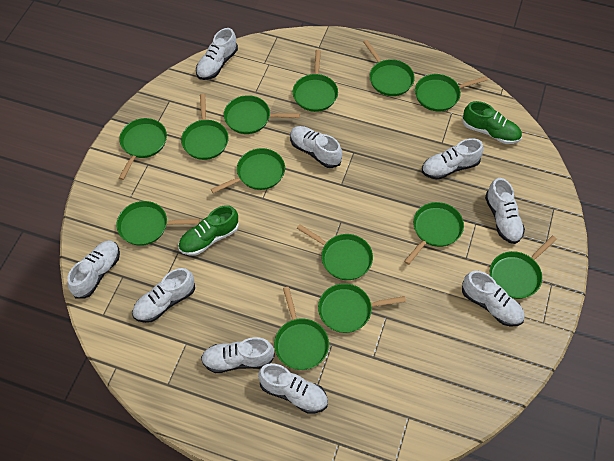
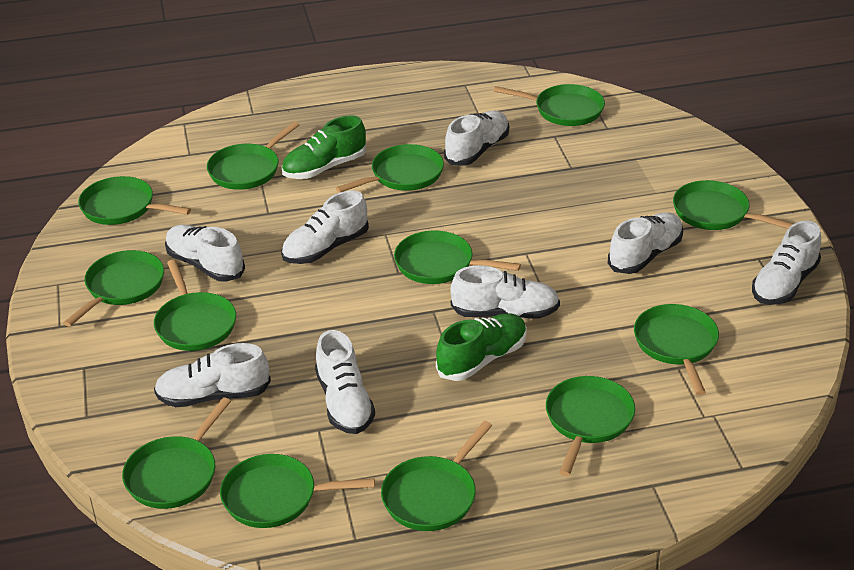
white shoe: 9 -> 8

